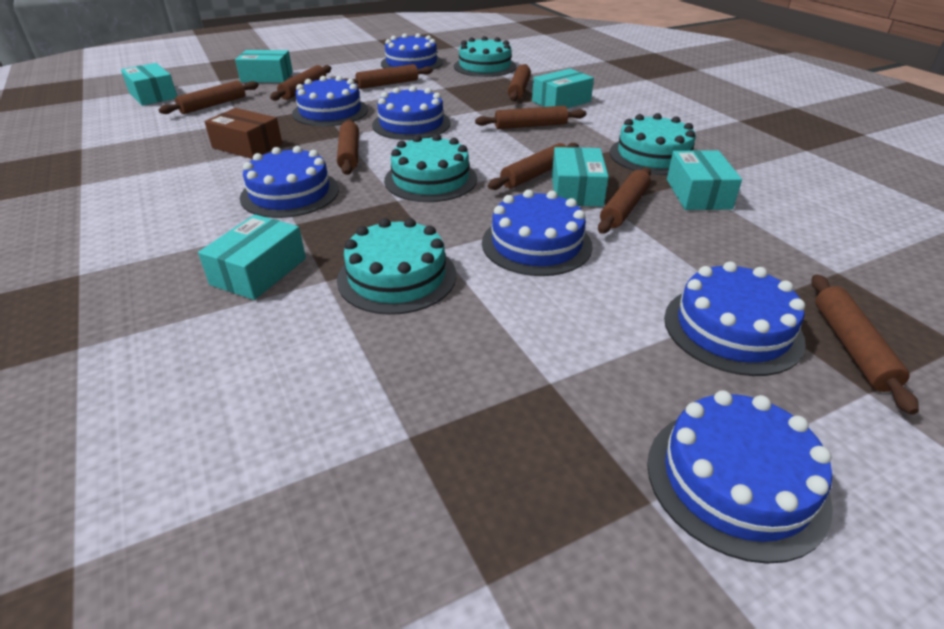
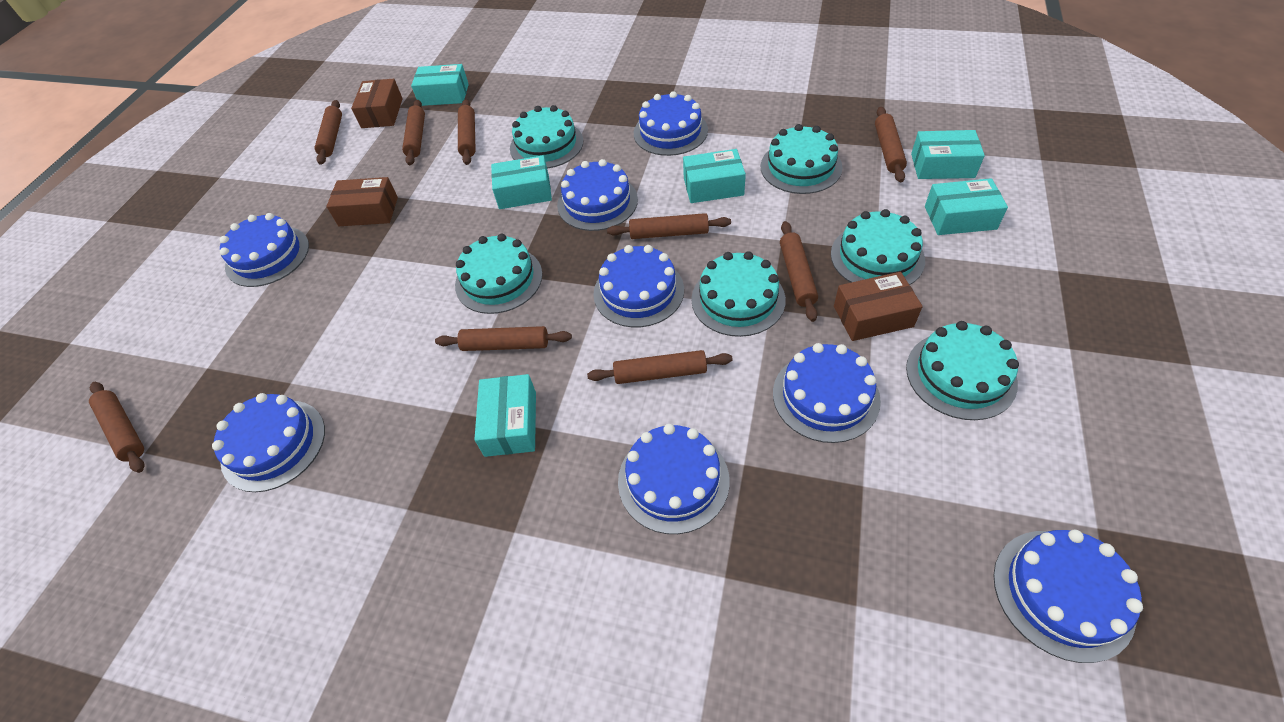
blue cake: 7 -> 8
brown box: 1 -> 3
turquoise cake: 4 -> 6

